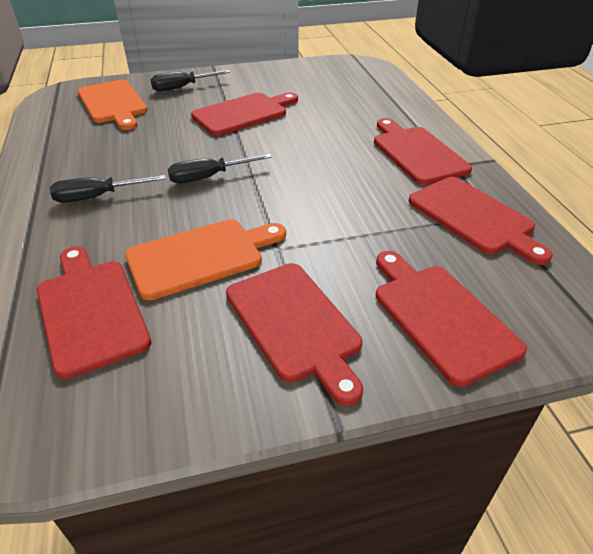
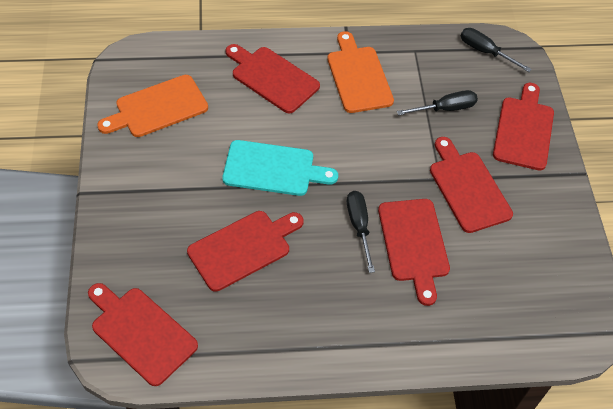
turquoise cutting board: 0 -> 1

